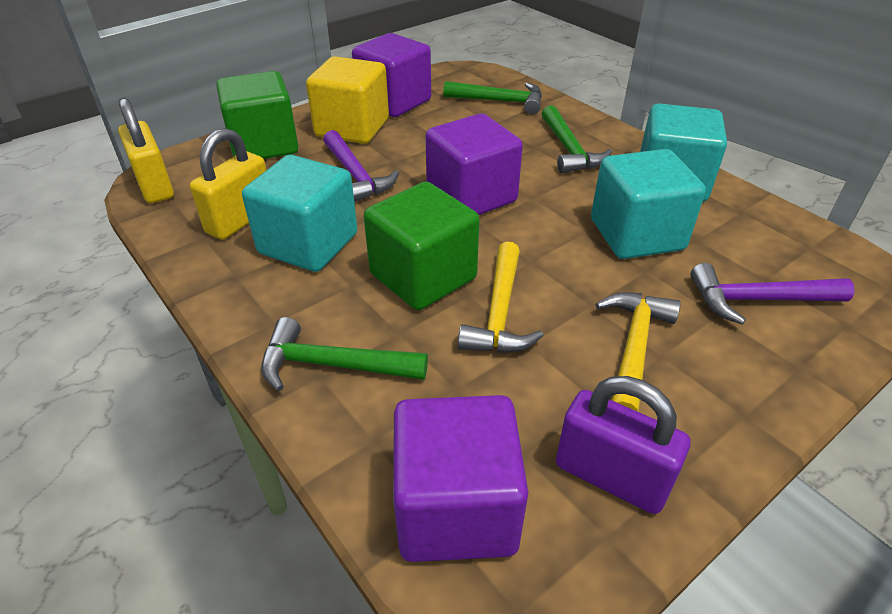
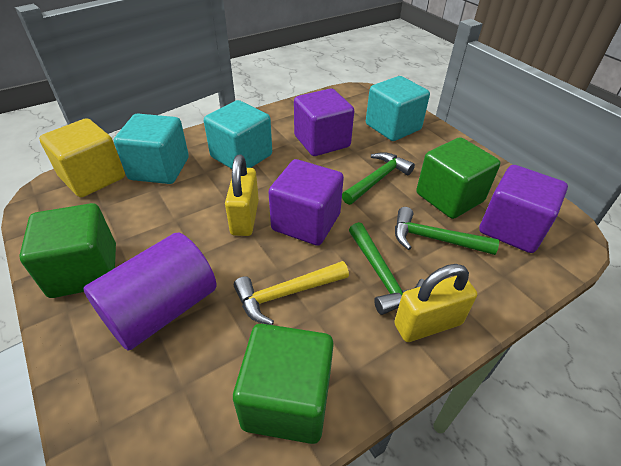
green cube: 2 -> 3
purple cylinder: 0 -> 1
purple hammer: 2 -> 0
purple padlock: 1 -> 0
yellow hammer: 2 -> 1

